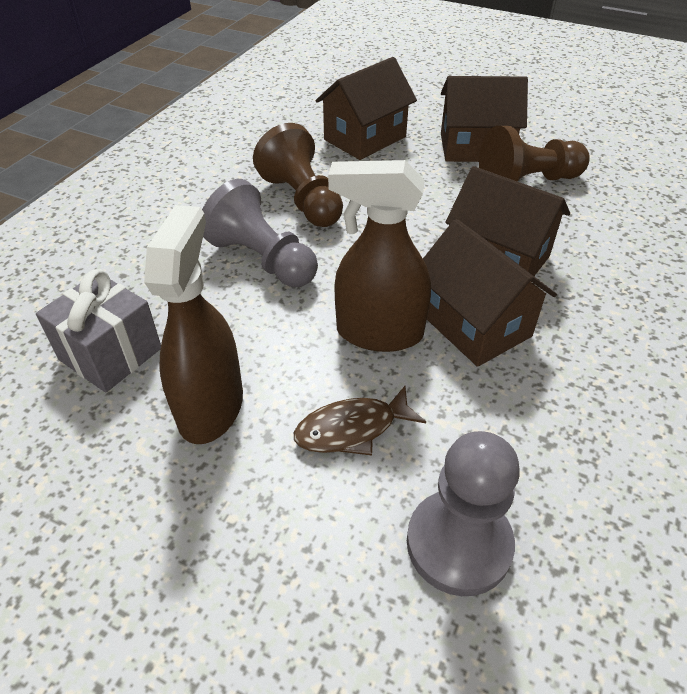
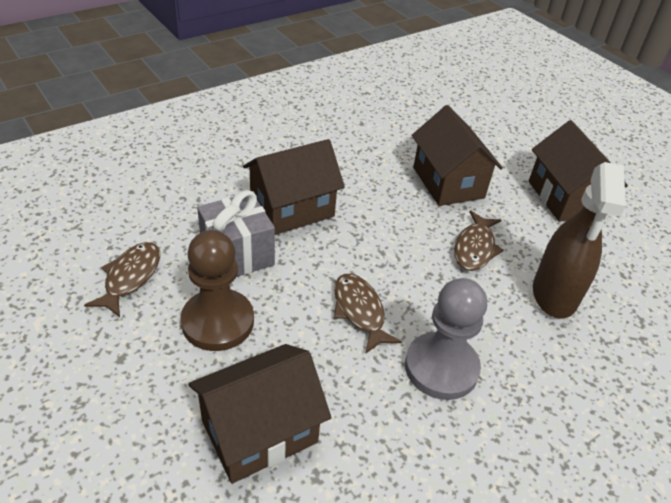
brown fish: 1 -> 3
brown pawn: 2 -> 1
brown spray bottle: 2 -> 1
grey pawn: 2 -> 1

